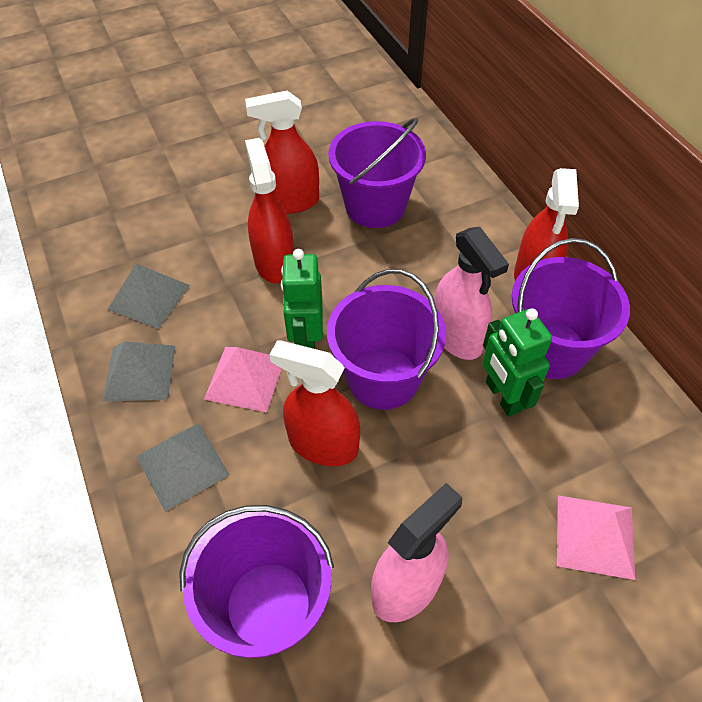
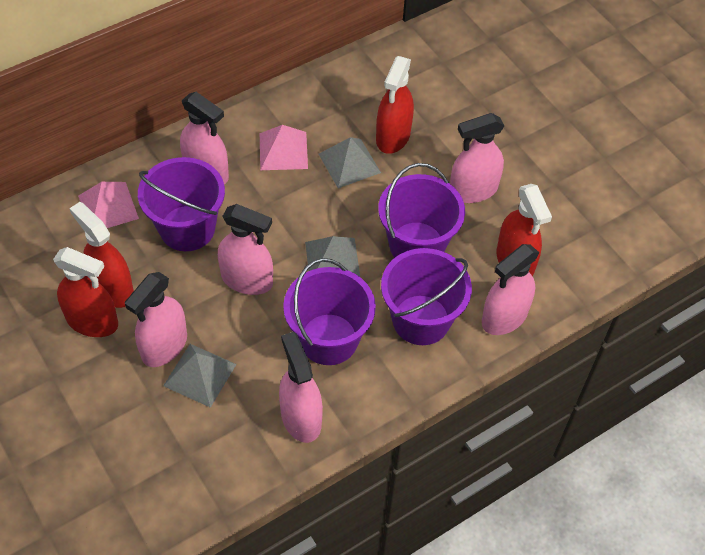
green robot: 2 -> 0
pink spray bottle: 2 -> 6

